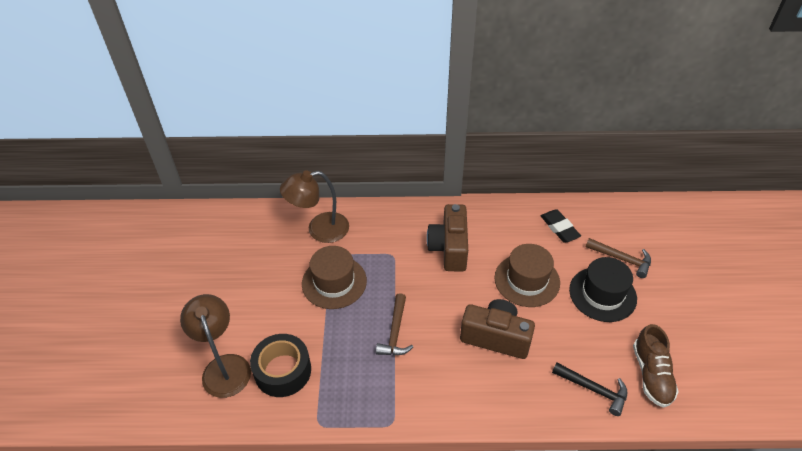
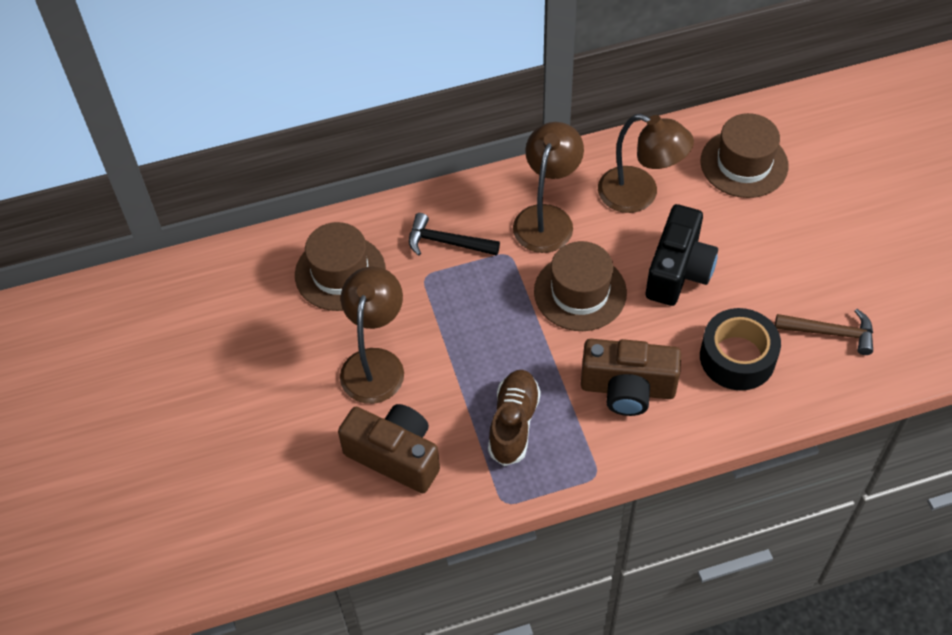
black camera: 0 -> 1
black eraser: 1 -> 0
black hat: 1 -> 0
brown hammer: 2 -> 1
brown hat: 2 -> 3
brown lamp: 2 -> 3

